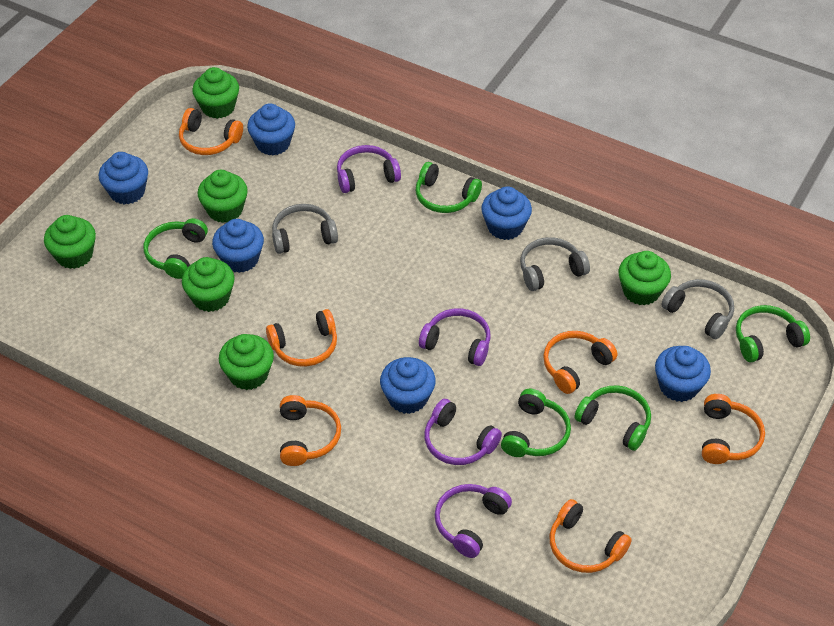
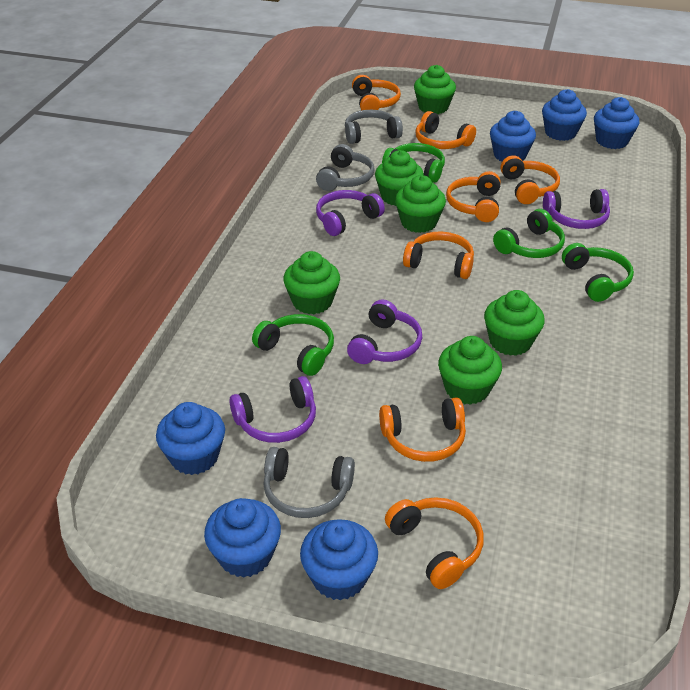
green headphones: 5 -> 4
orange headphones: 6 -> 7

